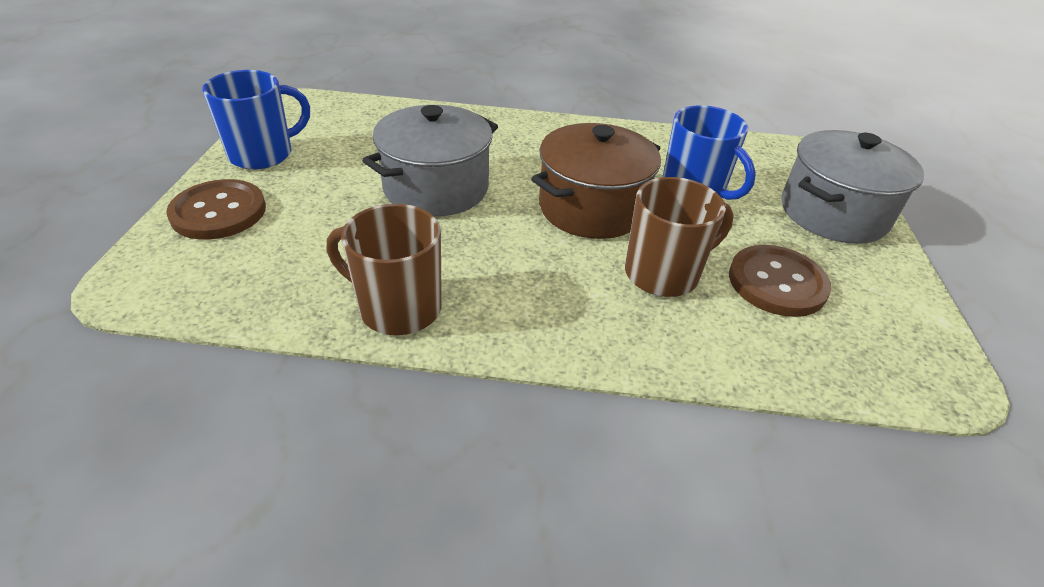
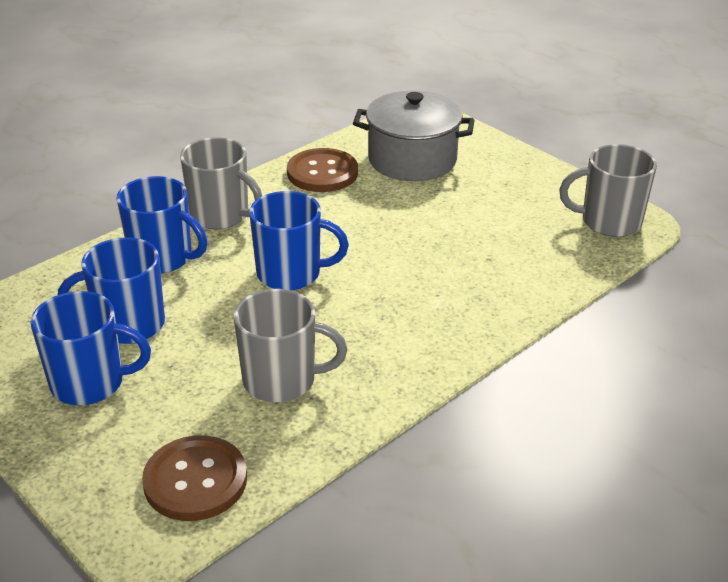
blue mug: 2 -> 4
brown mug: 2 -> 0
brown pot: 1 -> 0
grey mug: 0 -> 3
grey pot: 2 -> 1

